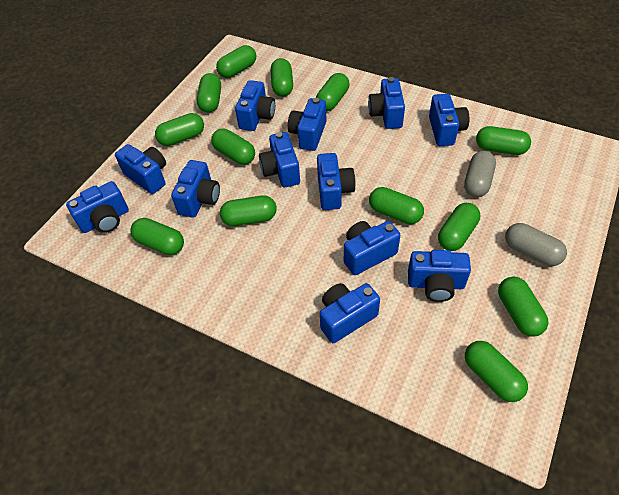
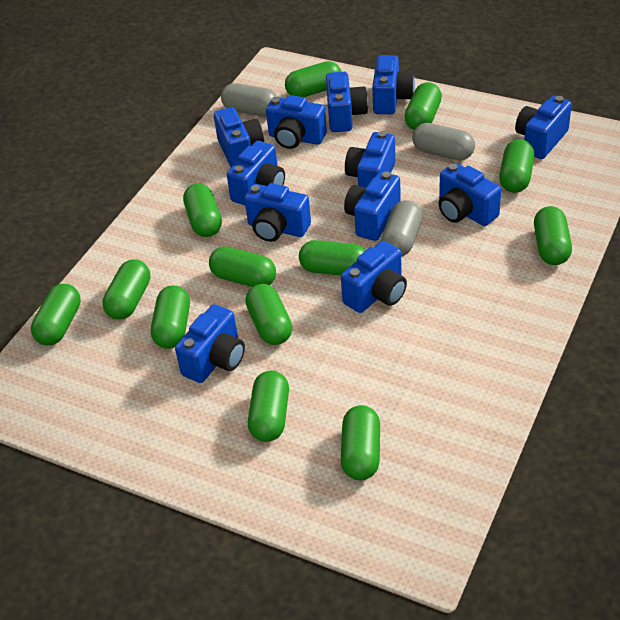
grey capsule: 2 -> 3

